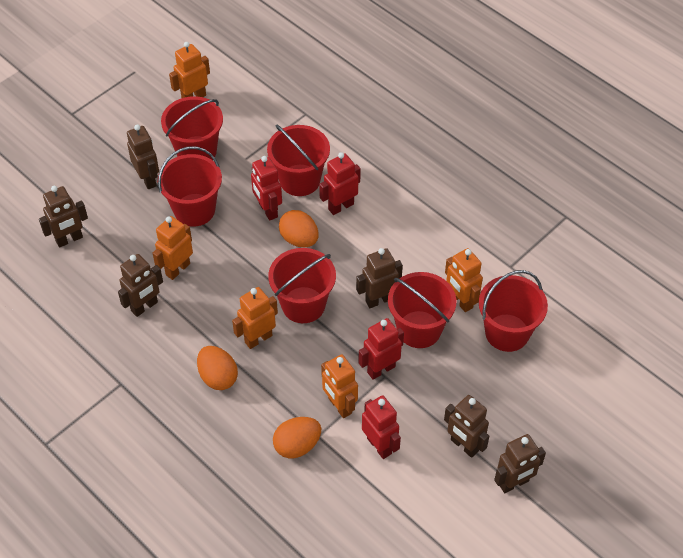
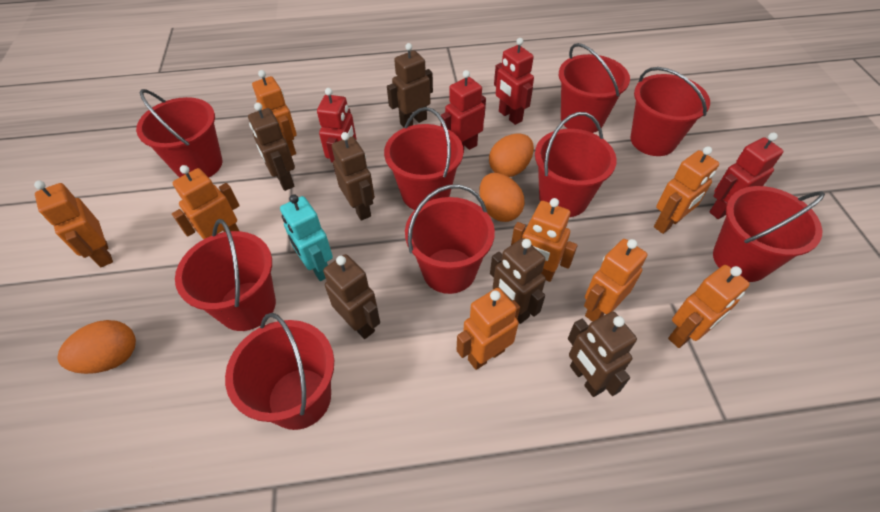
orange robot: 5 -> 8
red bucket: 6 -> 9
turquoise robot: 0 -> 1

